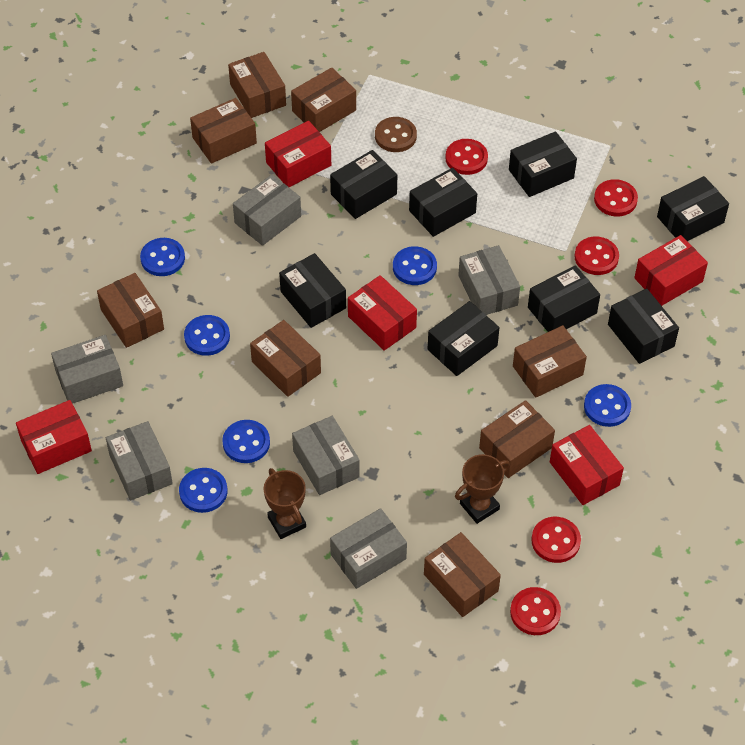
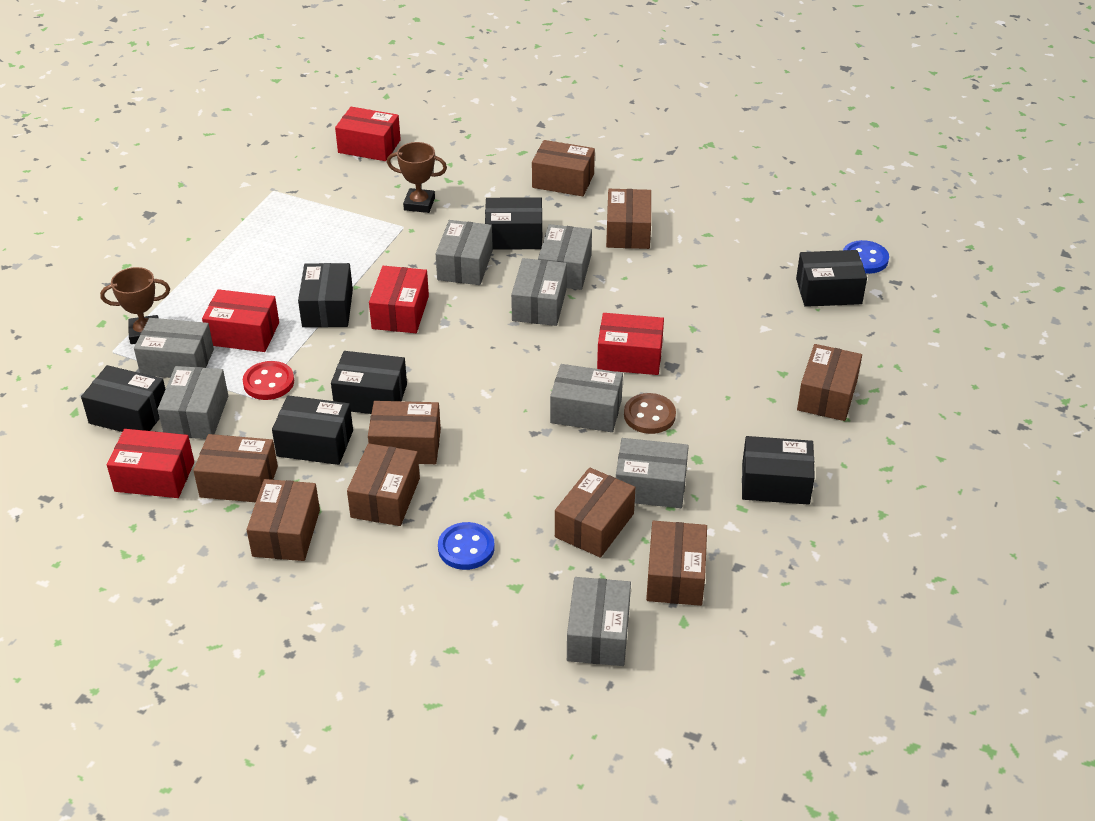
black box: 8 -> 7
blue button: 6 -> 2
brown box: 8 -> 9
grey box: 6 -> 8
red button: 5 -> 1

